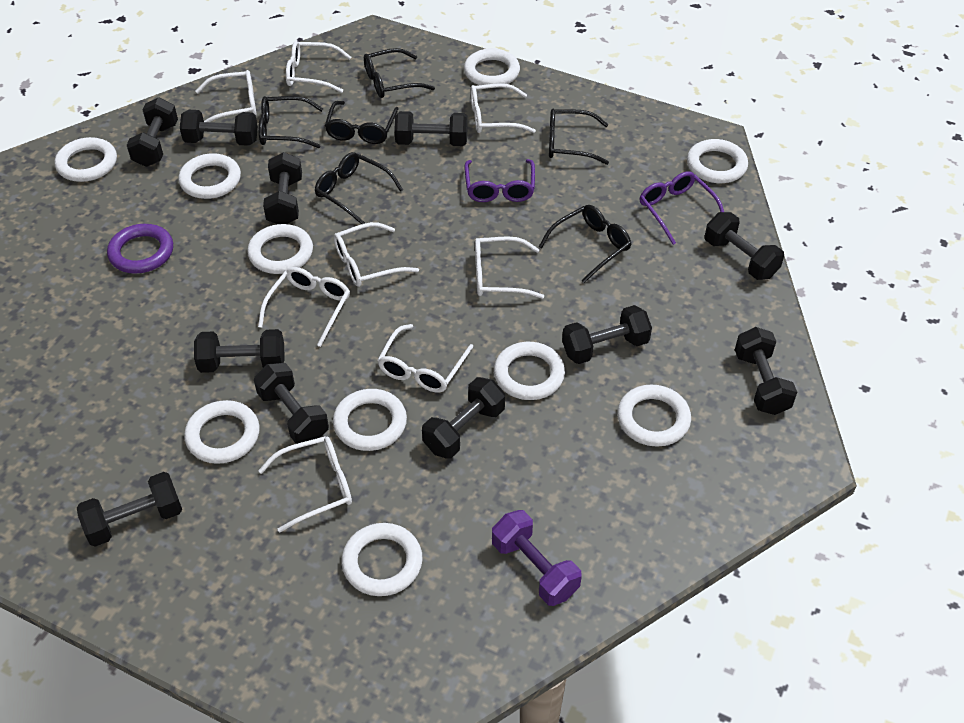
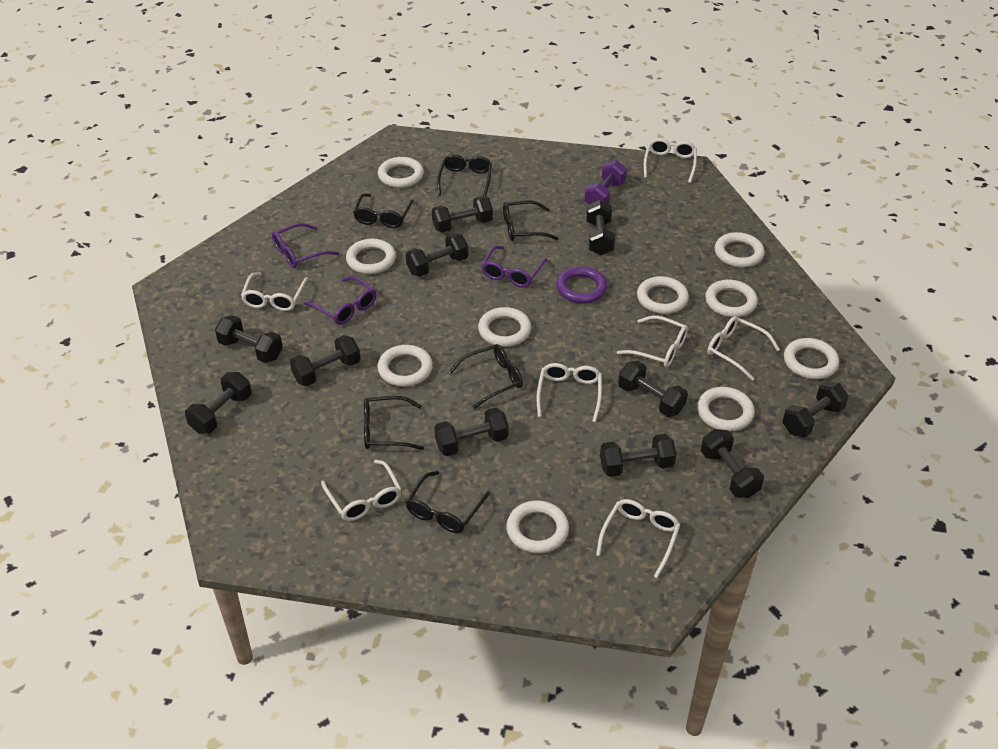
purple glasses: 2 -> 3
white glasses: 8 -> 7

